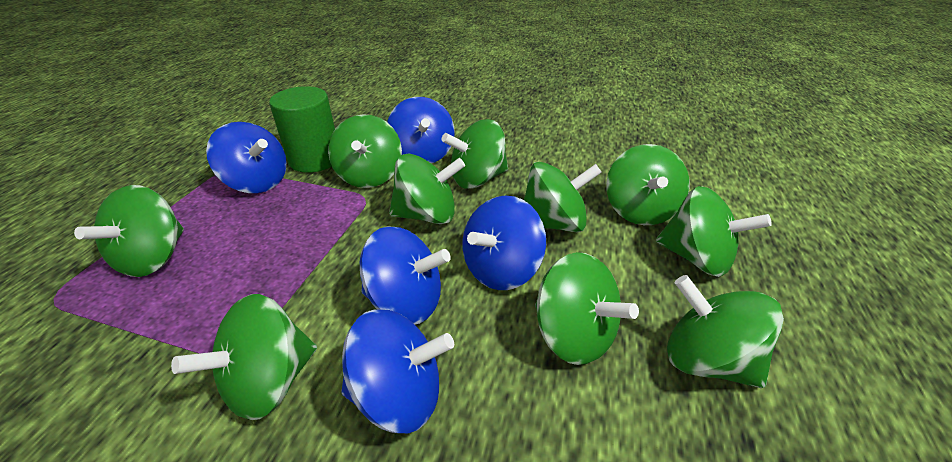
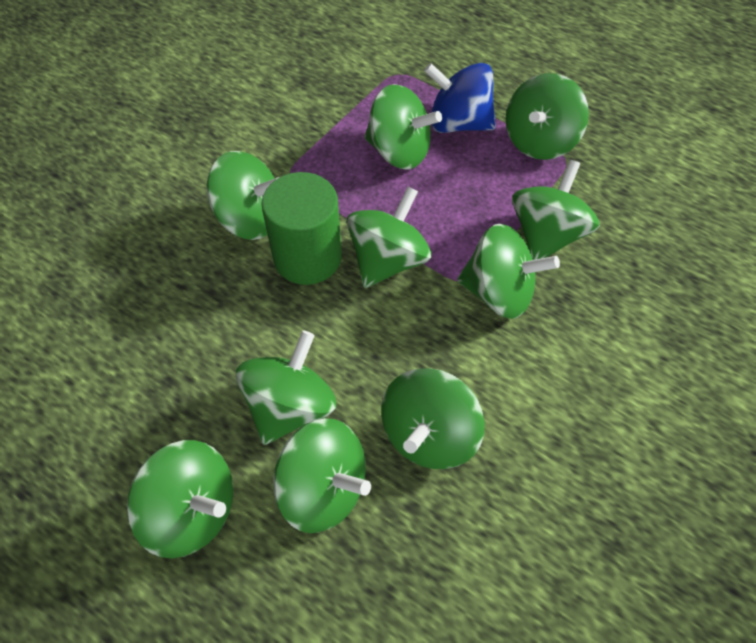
blue spinning top: 5 -> 1

